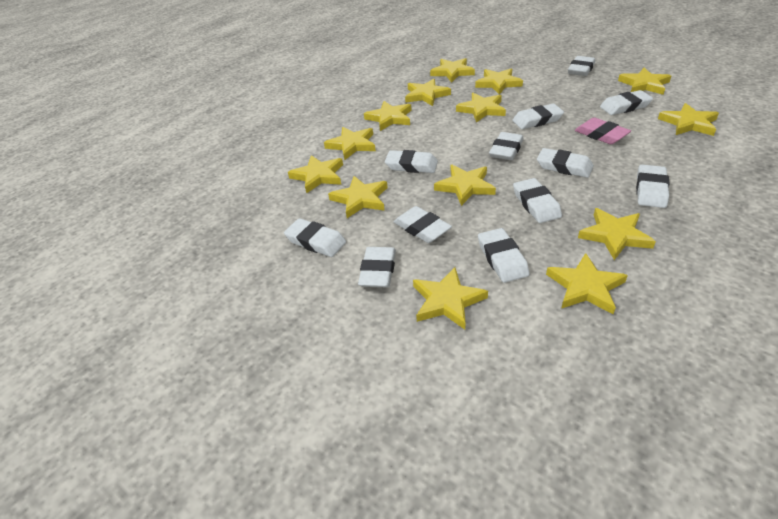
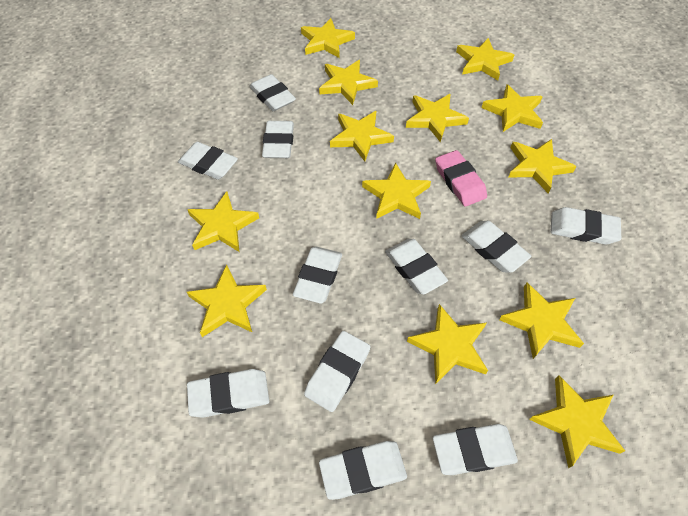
white eraser: 12 -> 11
yellow star: 14 -> 13

